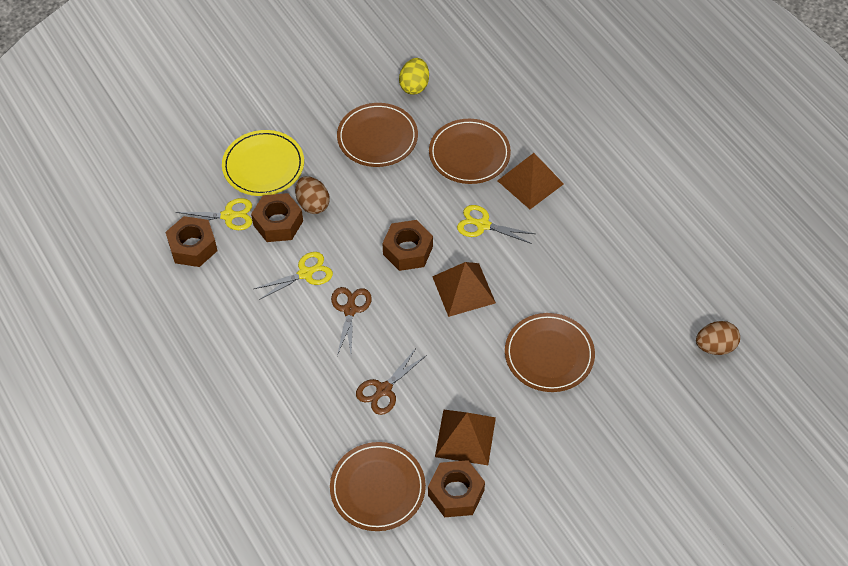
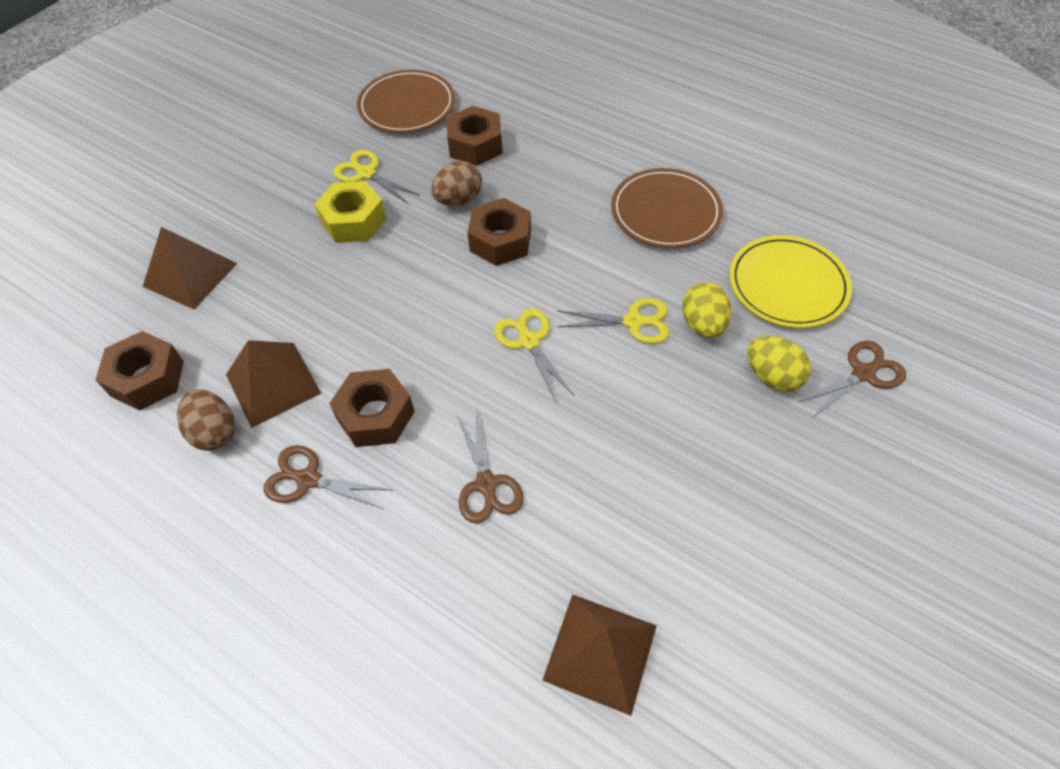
brown plate: 4 -> 2
brown scissors: 2 -> 3
yellow egg: 1 -> 2
yellow nut: 0 -> 1

